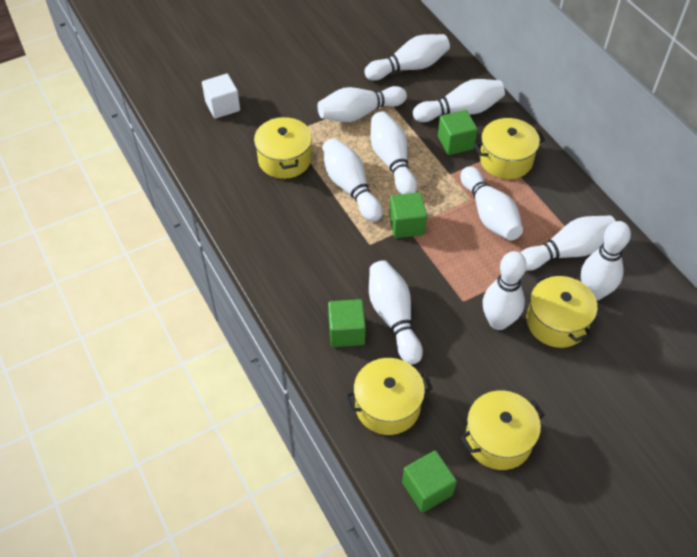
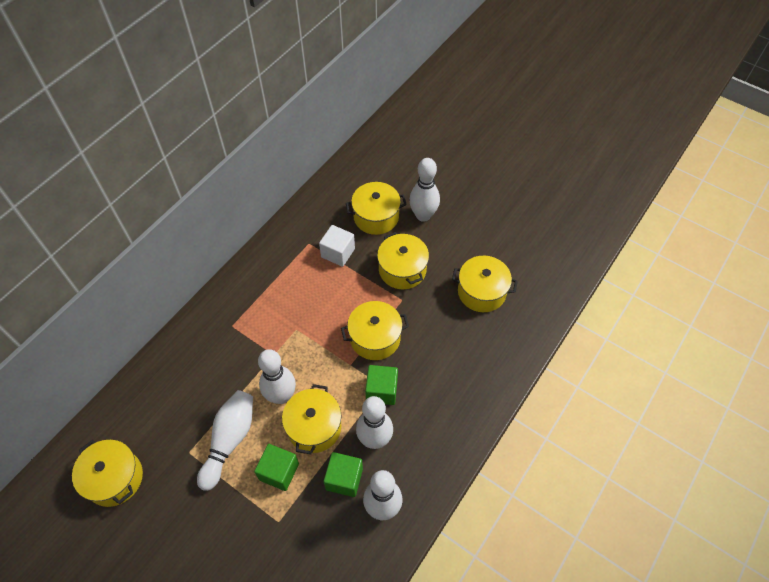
green cube: 4 -> 3
white bowling pin: 10 -> 5
yellow pot: 5 -> 6

